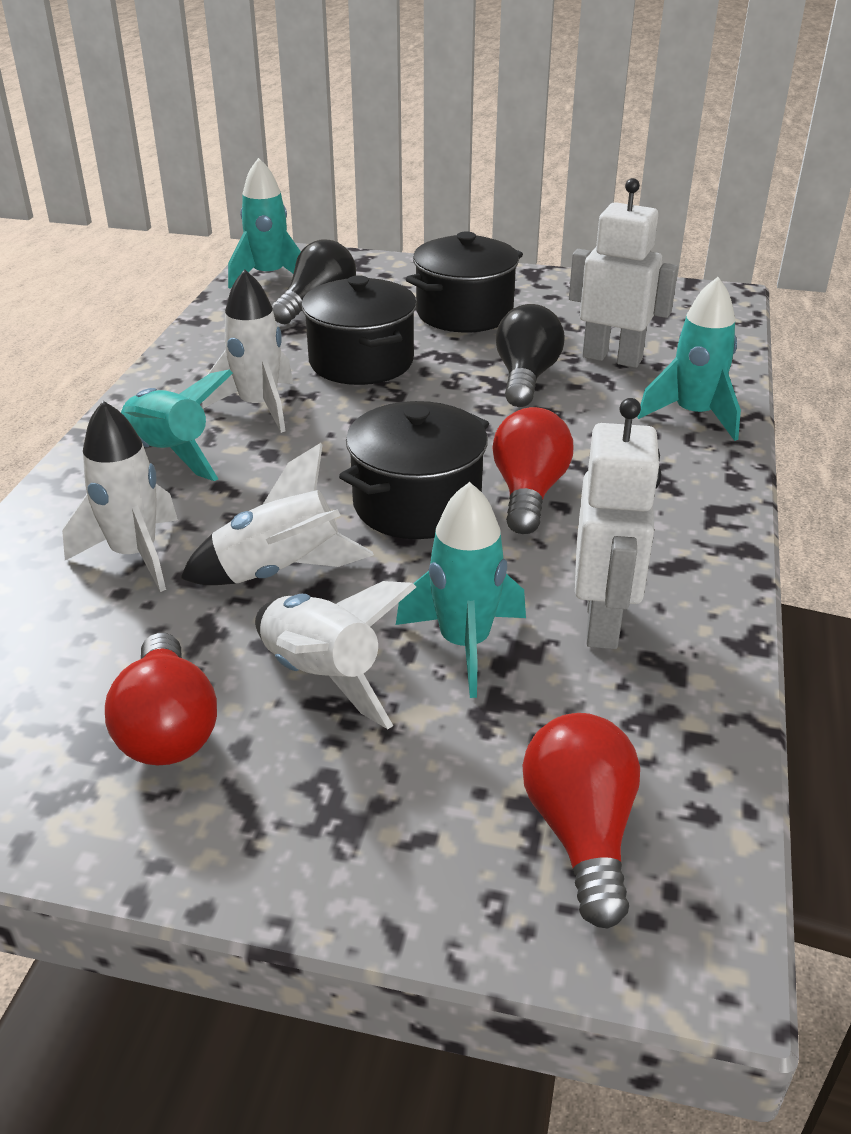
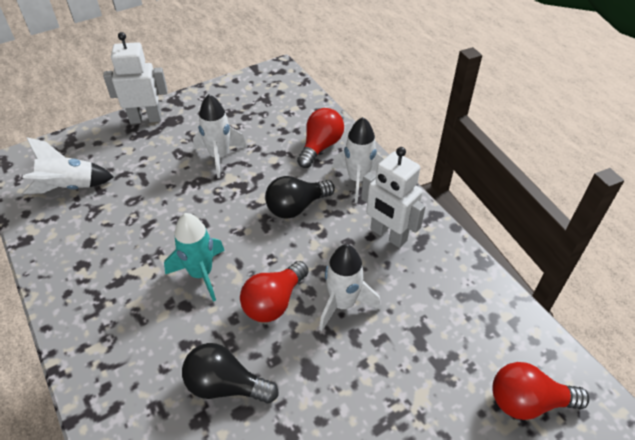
black pot: 3 -> 0
turquoise rocket: 4 -> 1

